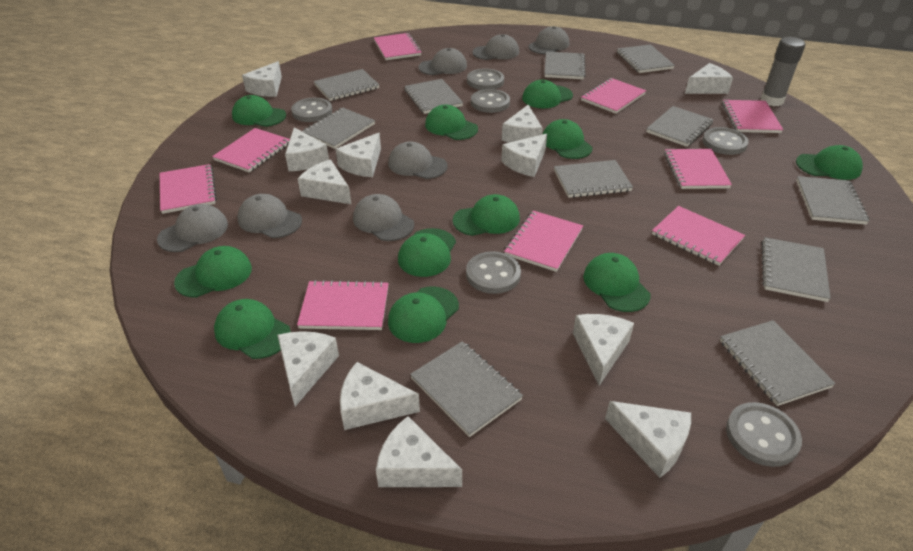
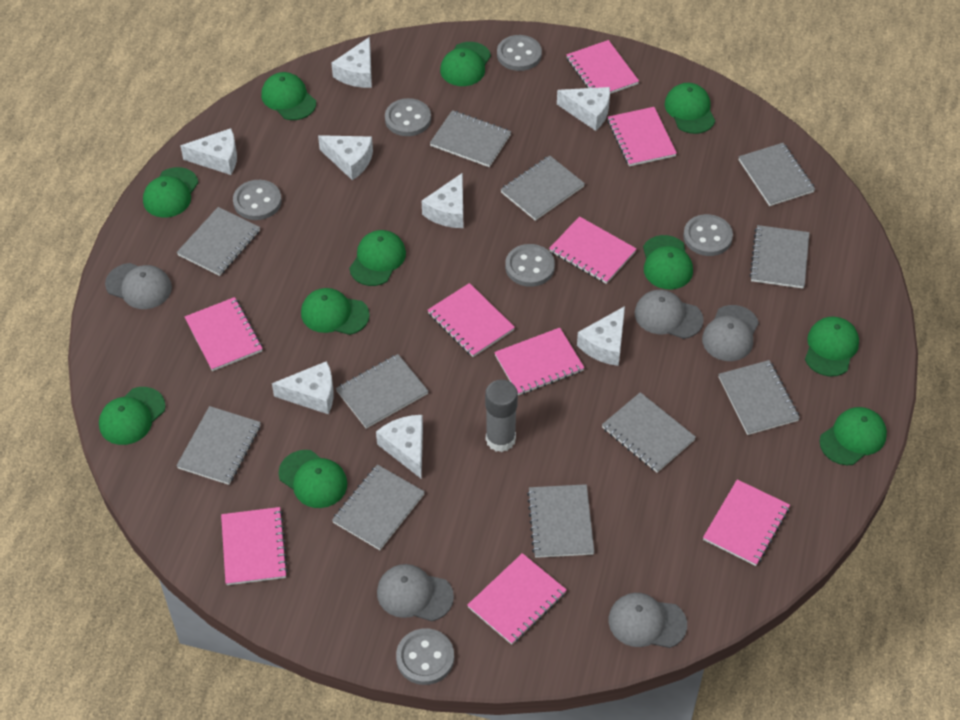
grey cap: 7 -> 5
white cheese: 12 -> 8

